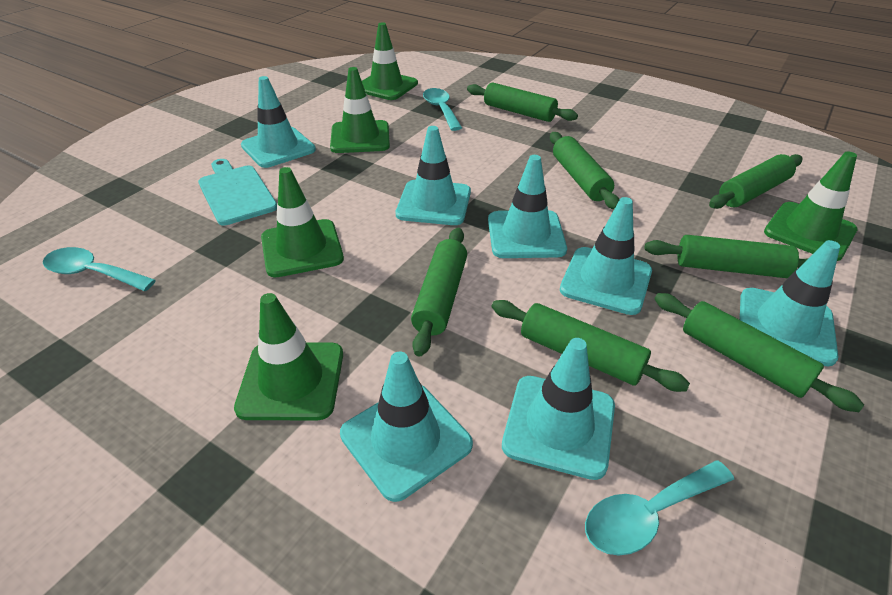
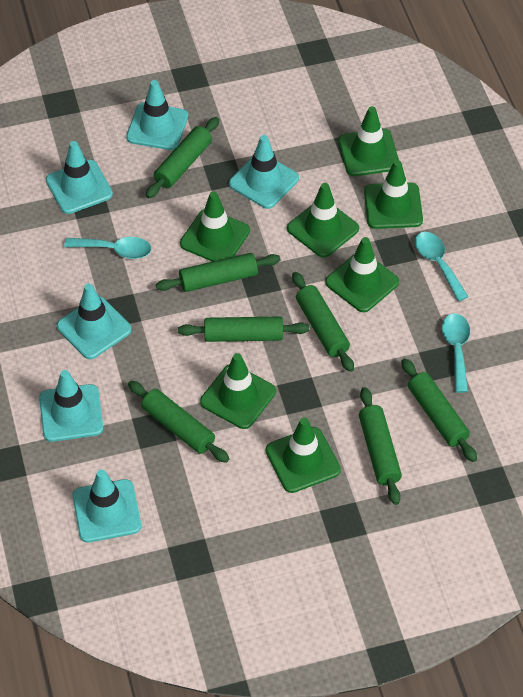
green traffic cone: 5 -> 7
turquoise cutting board: 1 -> 0
turquoise traffic cone: 7 -> 6

